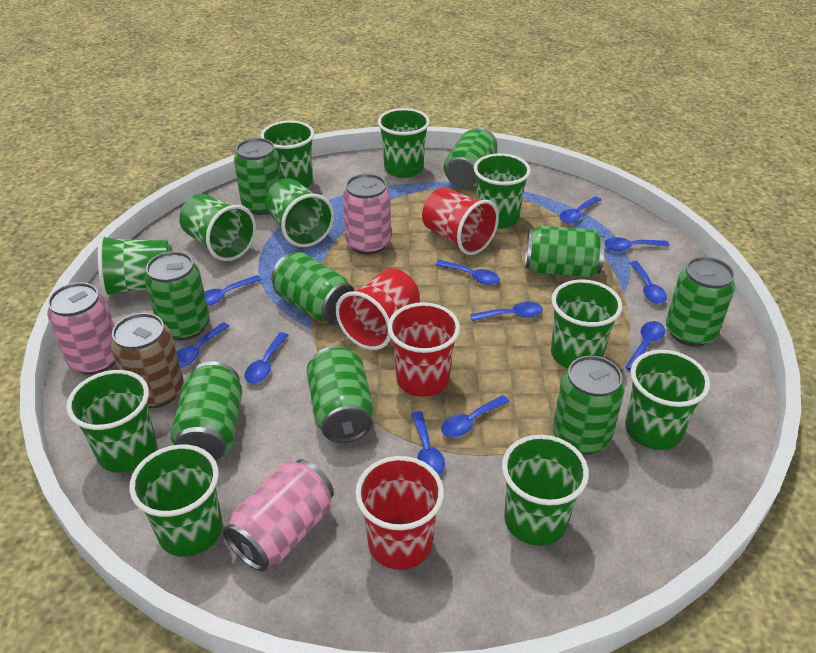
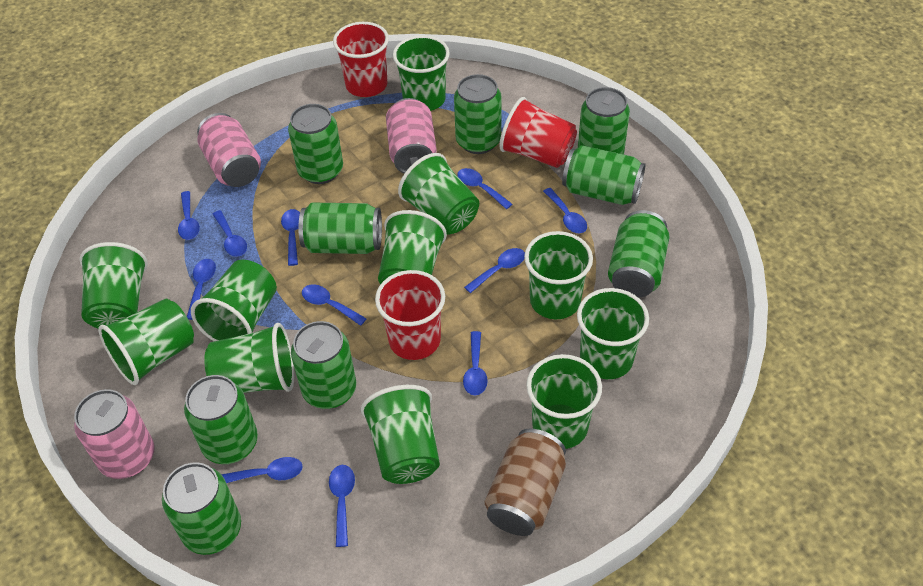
red cup: 4 -> 3

